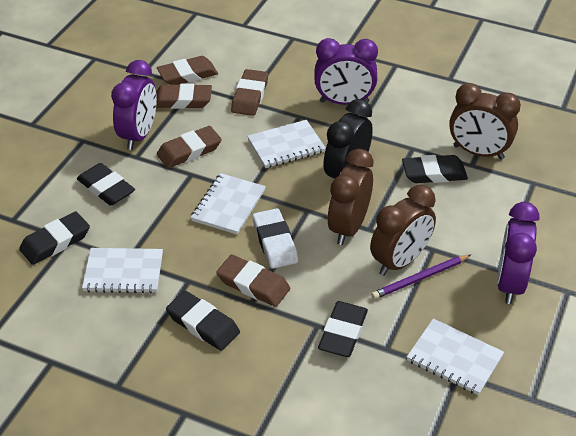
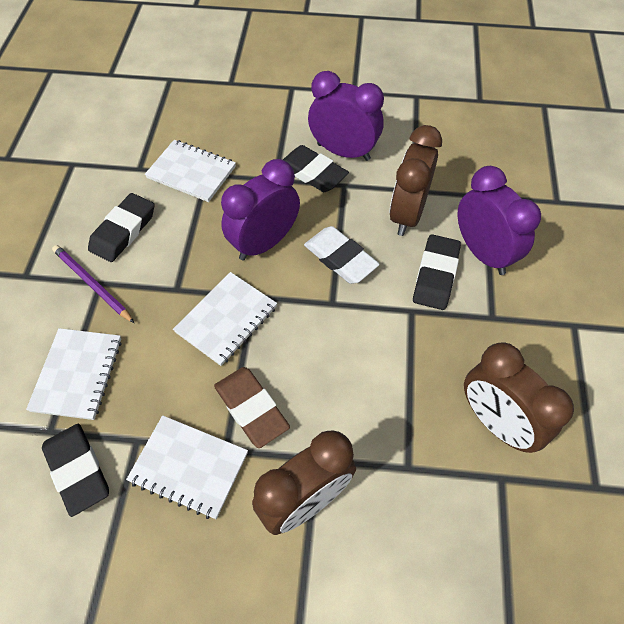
black clock: 1 -> 0
black eraser: 5 -> 4
brown eraser: 5 -> 1

